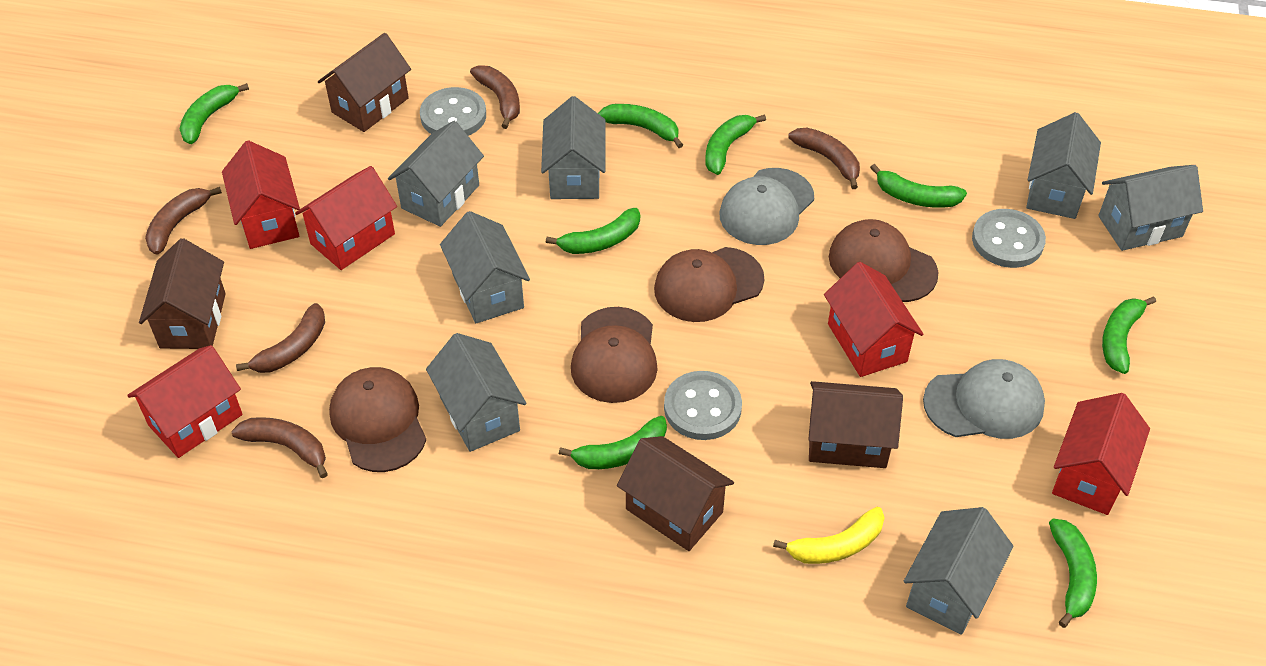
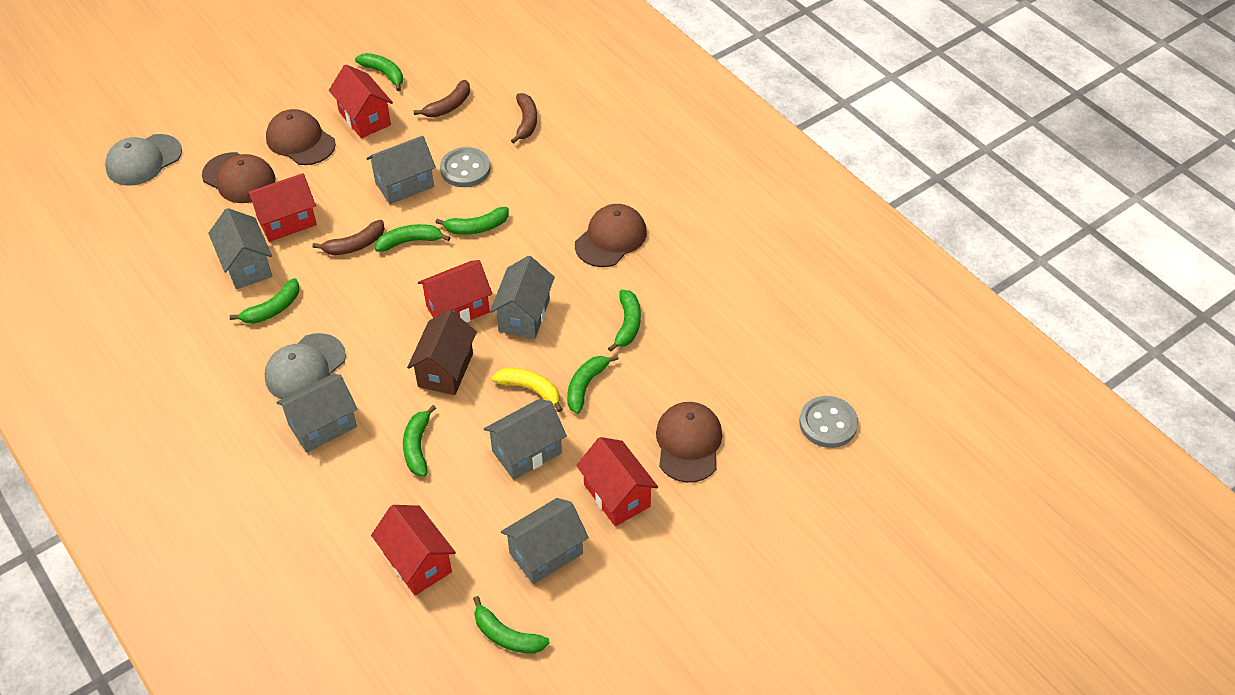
brown banana: 5 -> 3
brown house: 4 -> 1
grey button: 3 -> 2
grey house: 7 -> 6

